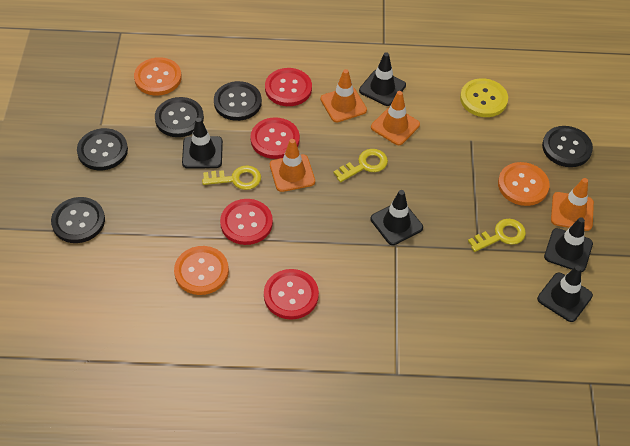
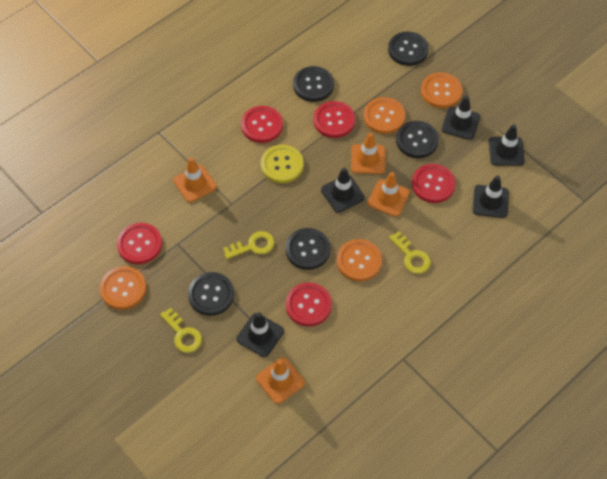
orange button: 3 -> 4
red button: 4 -> 5

